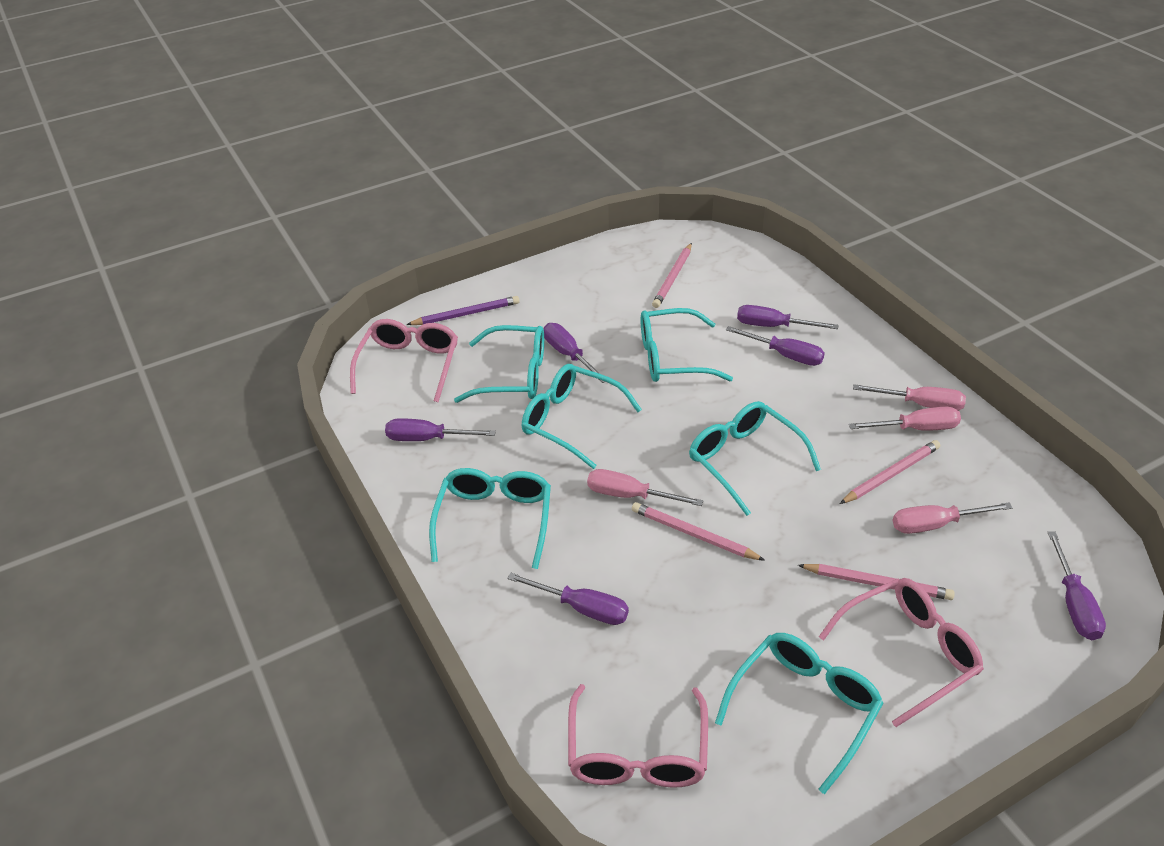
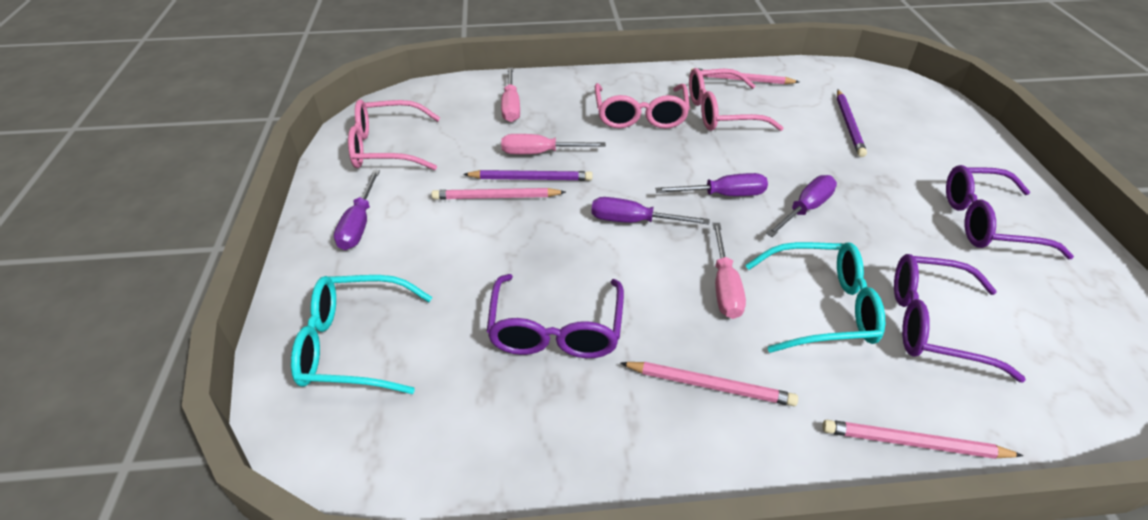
pink screwdriver: 4 -> 3
purple glasses: 0 -> 3
purple pencil: 1 -> 2
purple screwdriver: 6 -> 4
turquoise glasses: 6 -> 2

